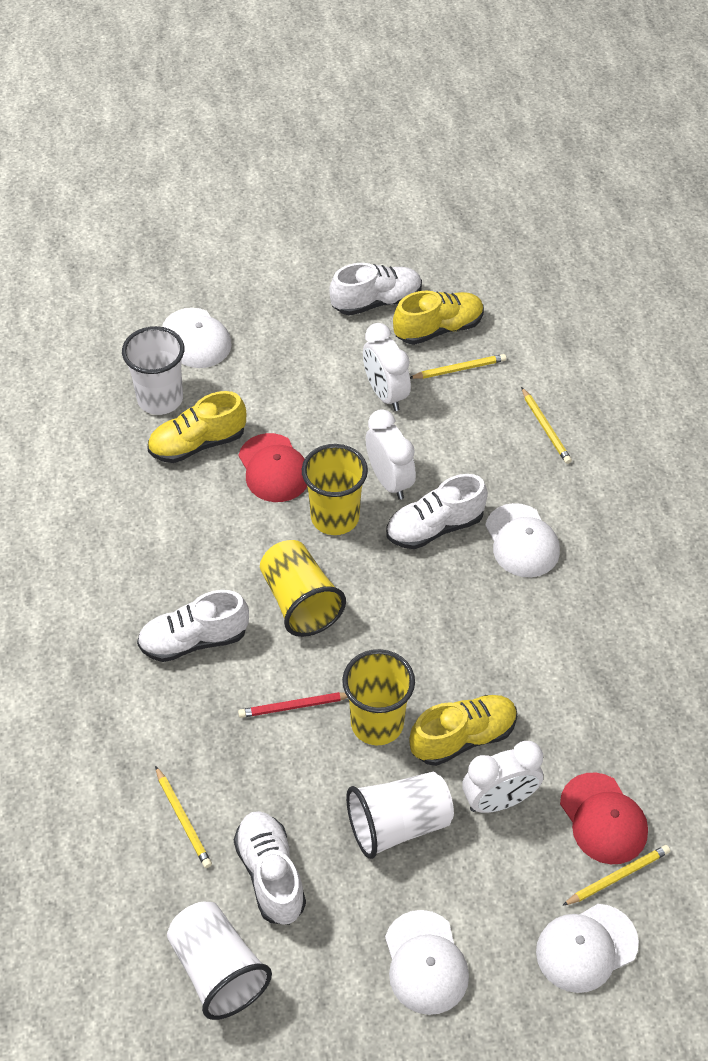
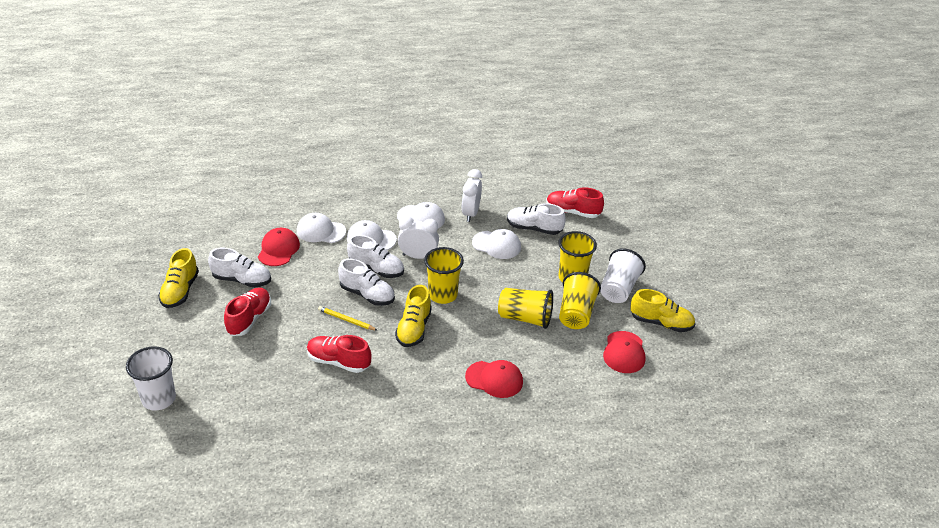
red cap: 2 -> 3
red pencil: 1 -> 0
red shoe: 0 -> 3
white clock: 3 -> 2
white cup: 3 -> 2
yellow cup: 3 -> 4
yellow pencil: 4 -> 1

